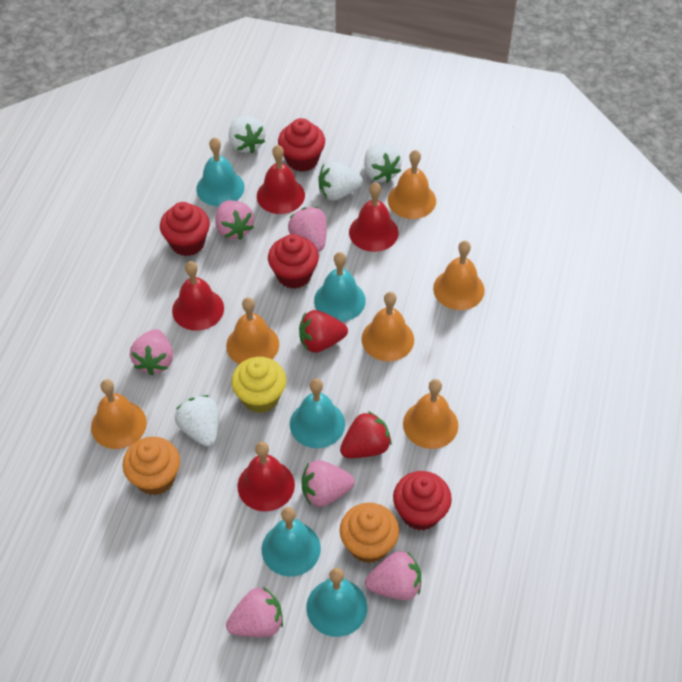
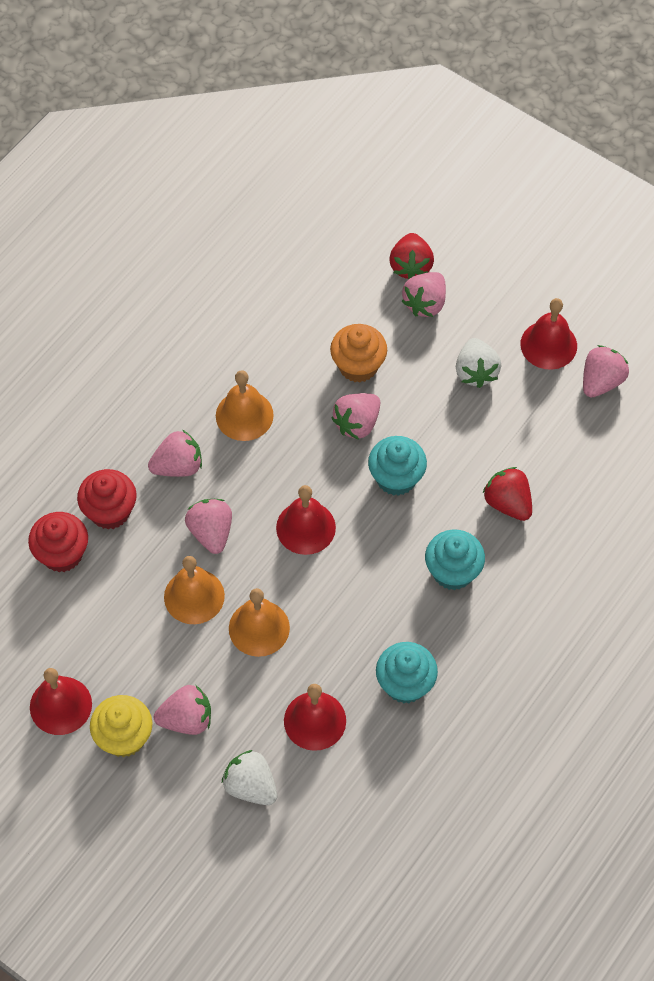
orange bell: 6 -> 3
orange cupcake: 2 -> 1
red cupcake: 4 -> 2
turquoise bell: 5 -> 0
turquoise cupcake: 0 -> 3
white strawberry: 4 -> 2

